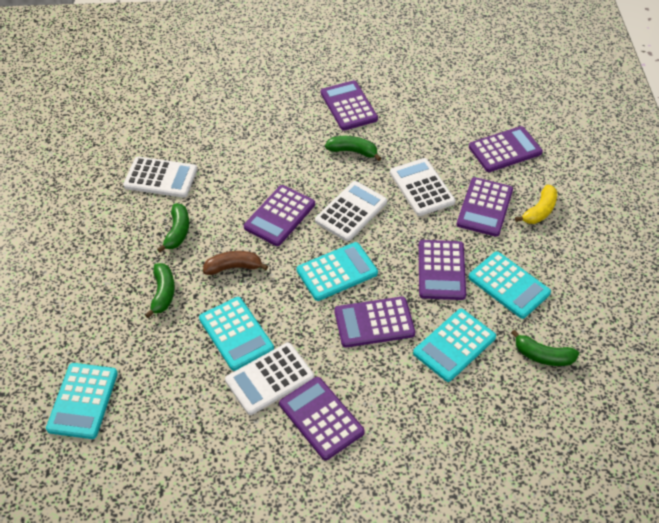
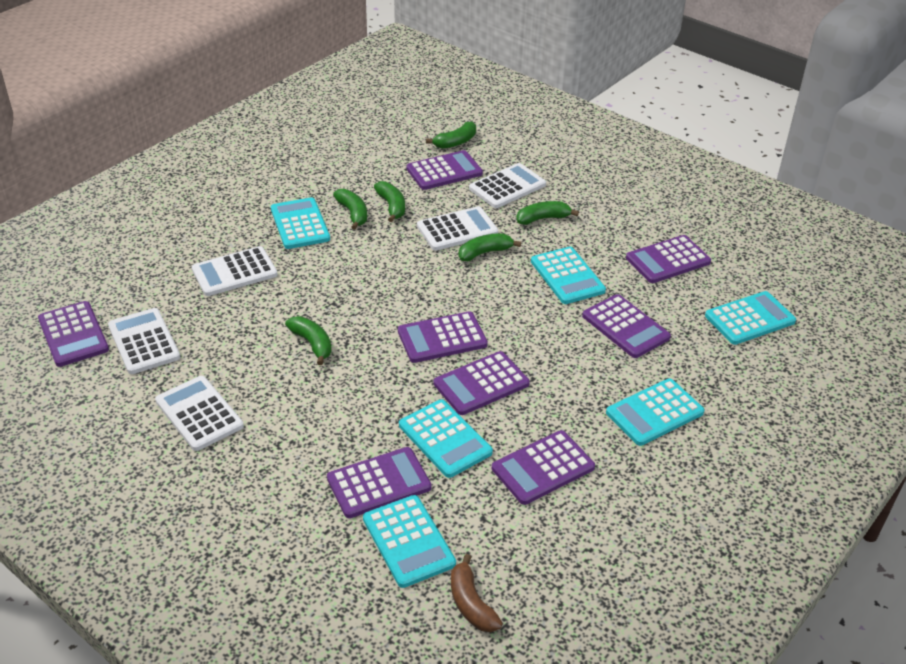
green banana: 4 -> 6
purple calculator: 7 -> 8
turquoise calculator: 5 -> 6
white calculator: 4 -> 5
yellow banana: 1 -> 0

